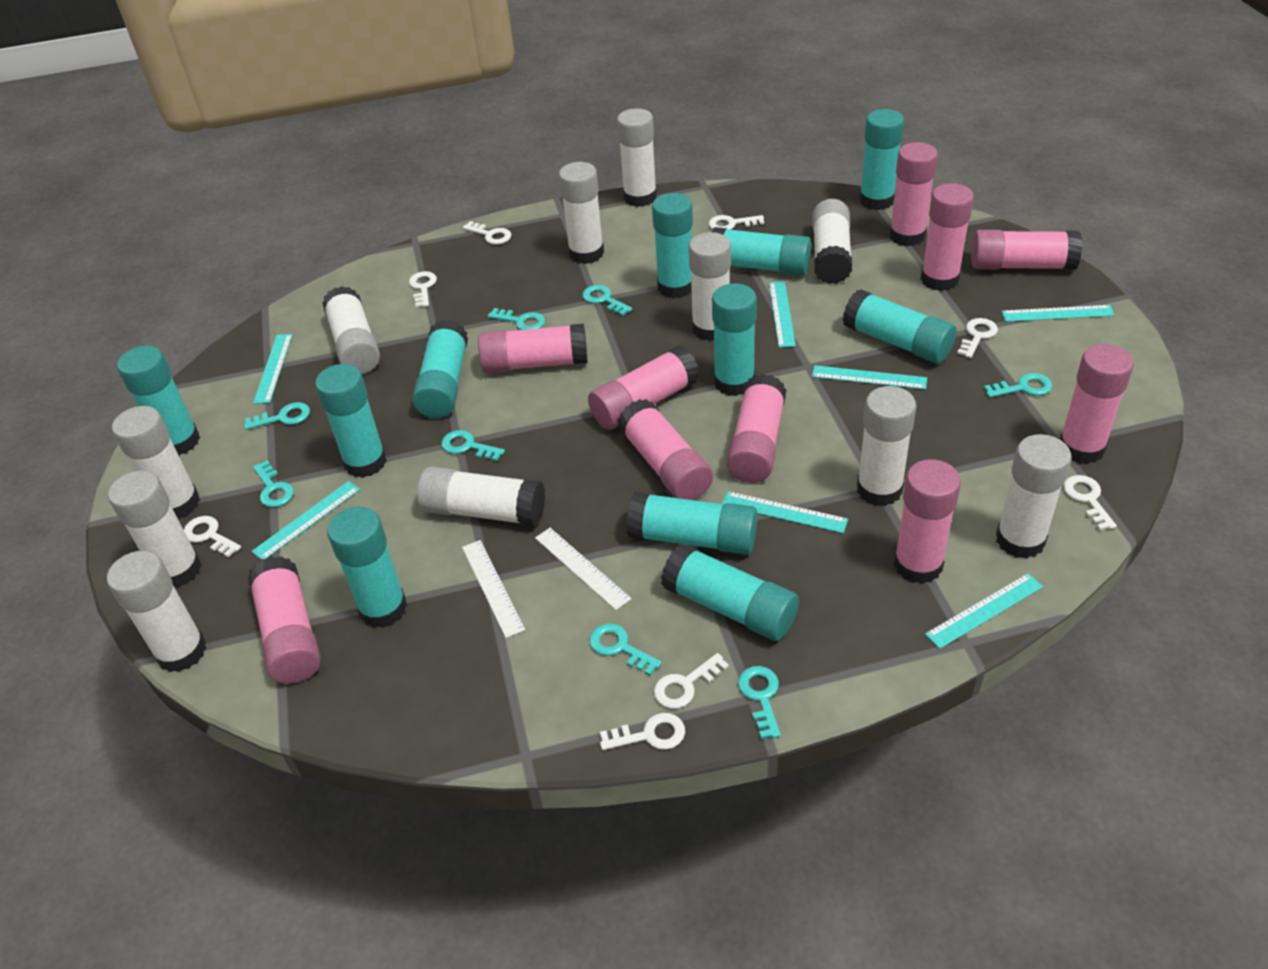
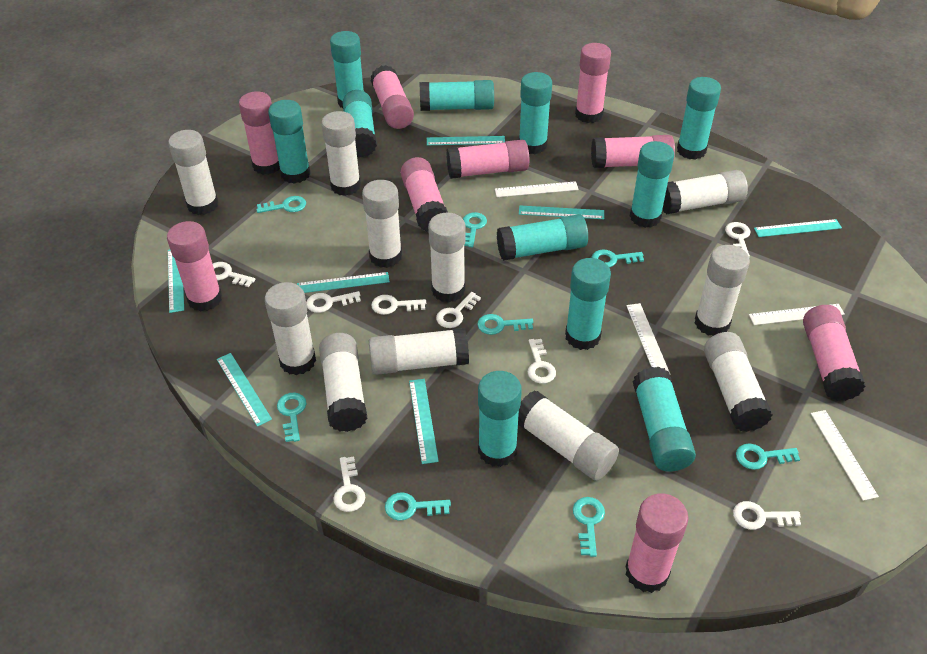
pink glue stick: 10 -> 9
white ruler: 2 -> 4

